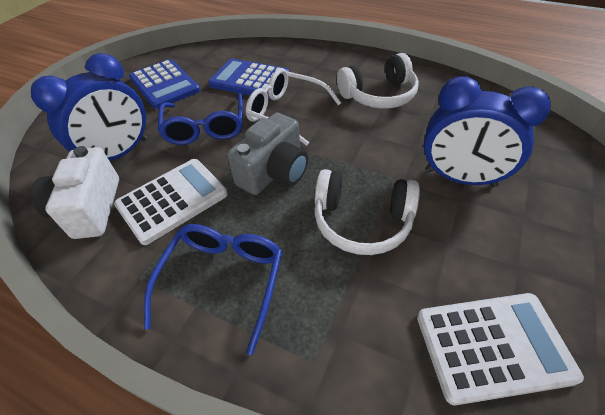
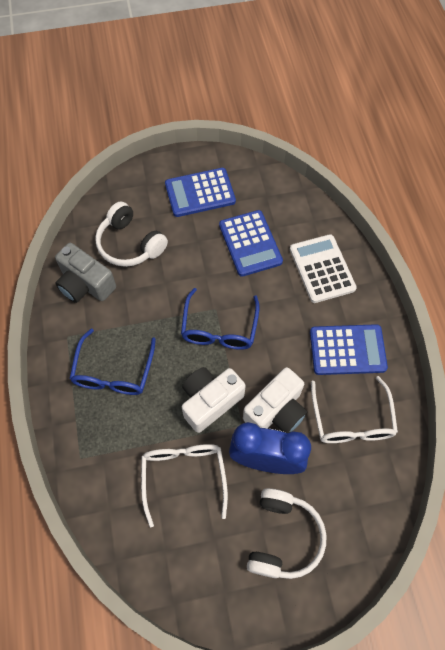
blue calculator: 2 -> 3
blue clock: 2 -> 1
white calculator: 2 -> 1
white camera: 1 -> 2
white glasses: 1 -> 2

